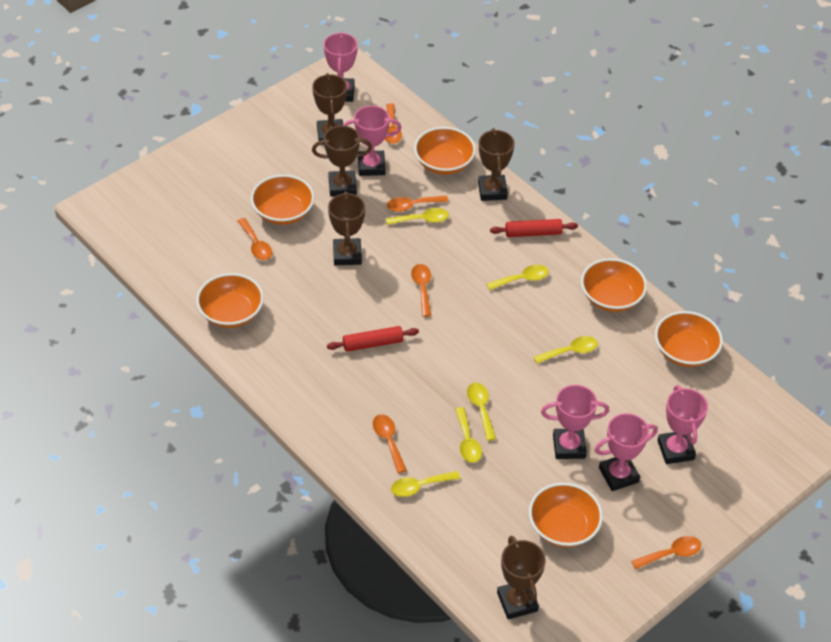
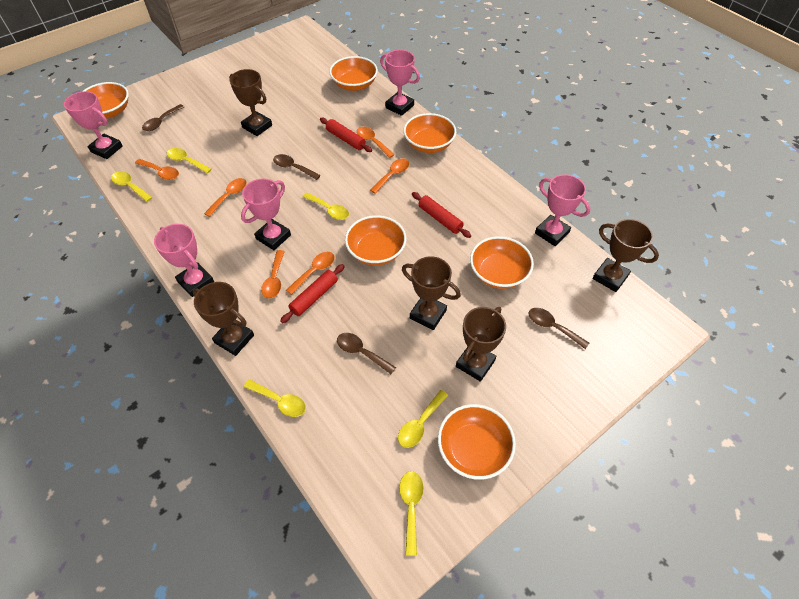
brown spoon: 0 -> 4
red rolling pin: 2 -> 3

